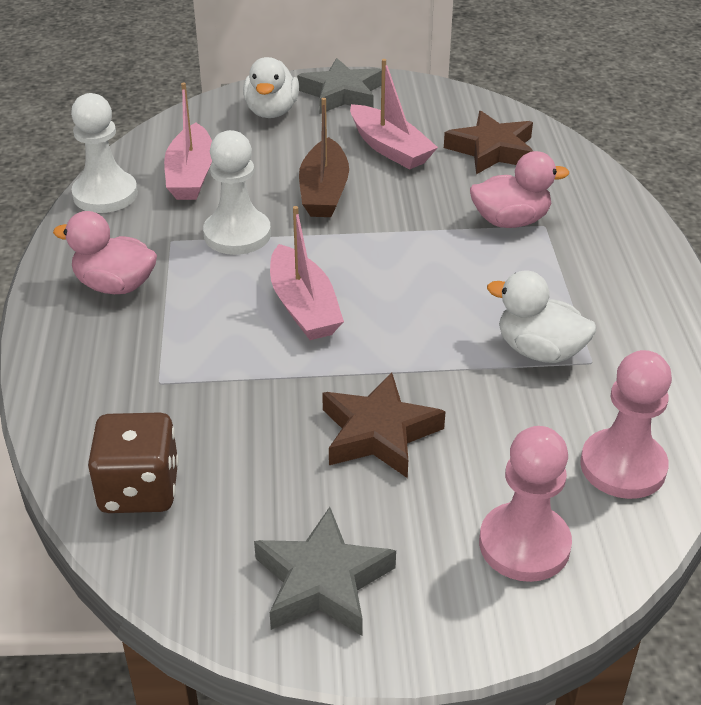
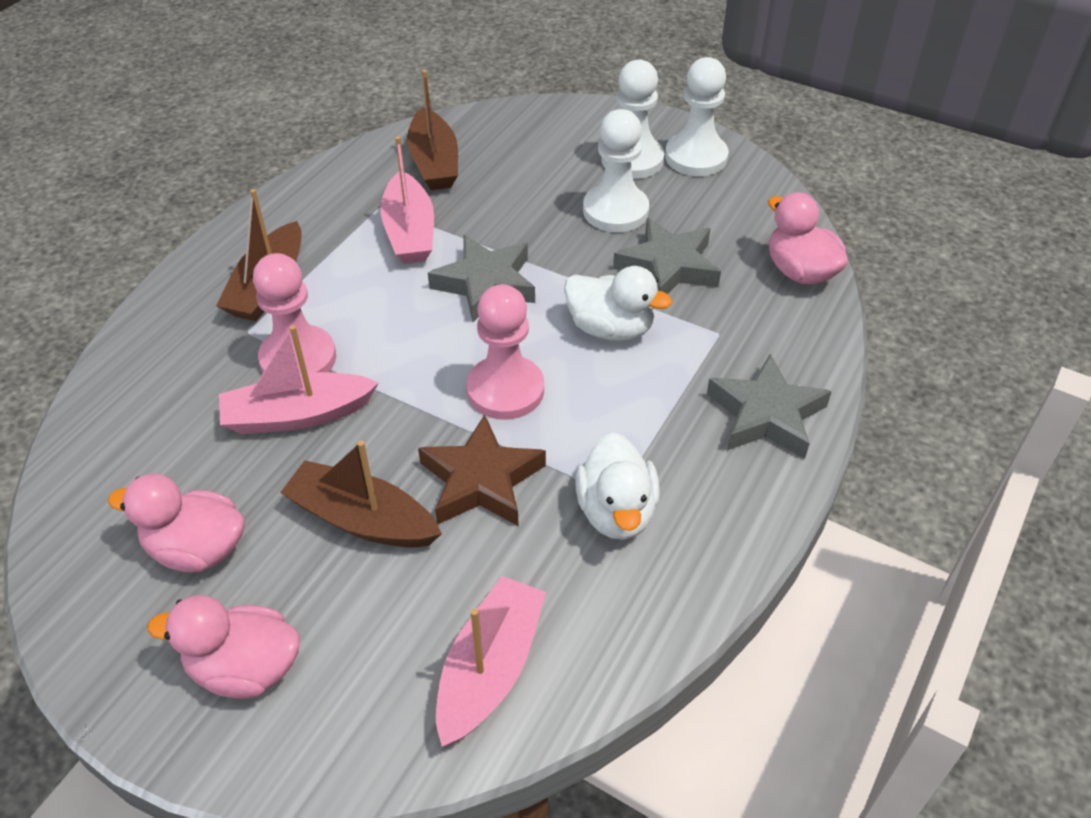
brown boat: 1 -> 3
brown dice: 1 -> 0
brown star: 2 -> 1
grey star: 2 -> 3
pink duck: 2 -> 3
white pawn: 2 -> 3

